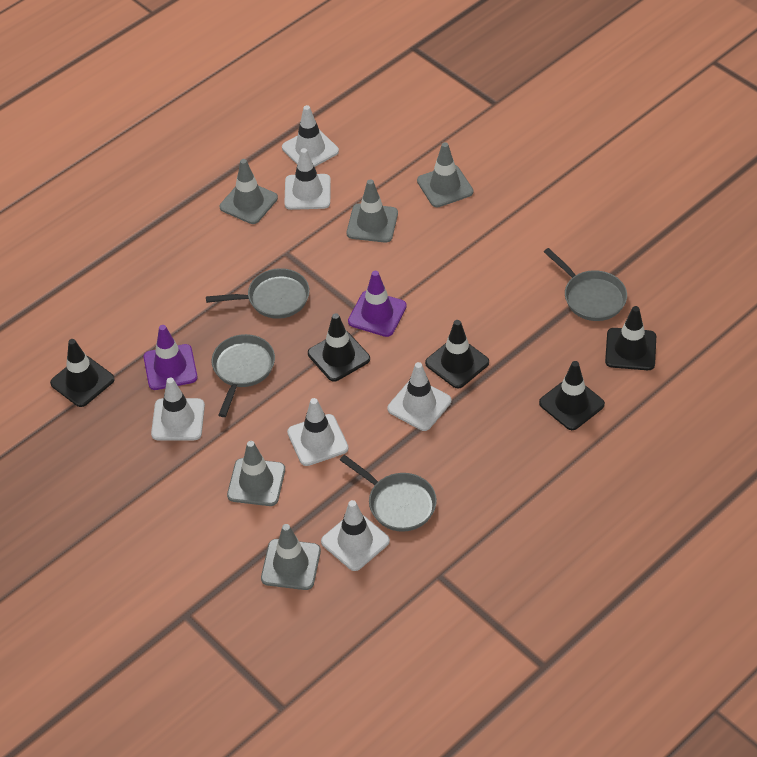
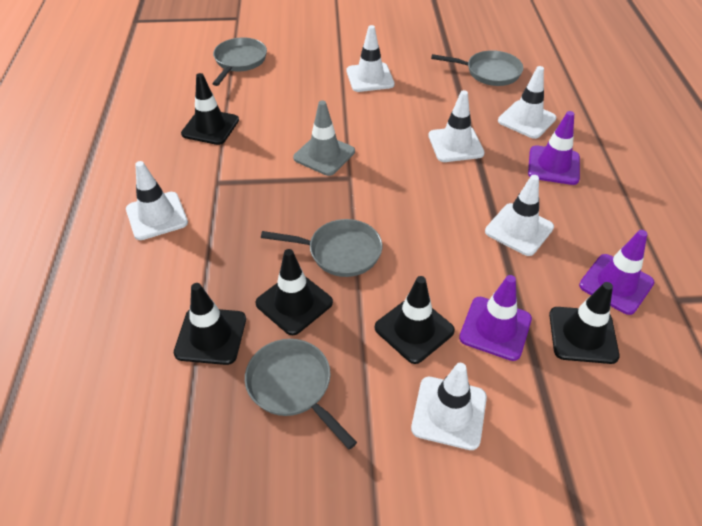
grey traffic cone: 5 -> 1
purple traffic cone: 2 -> 3

